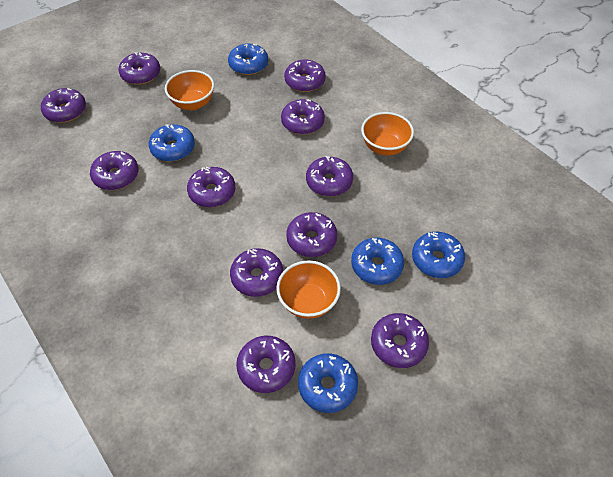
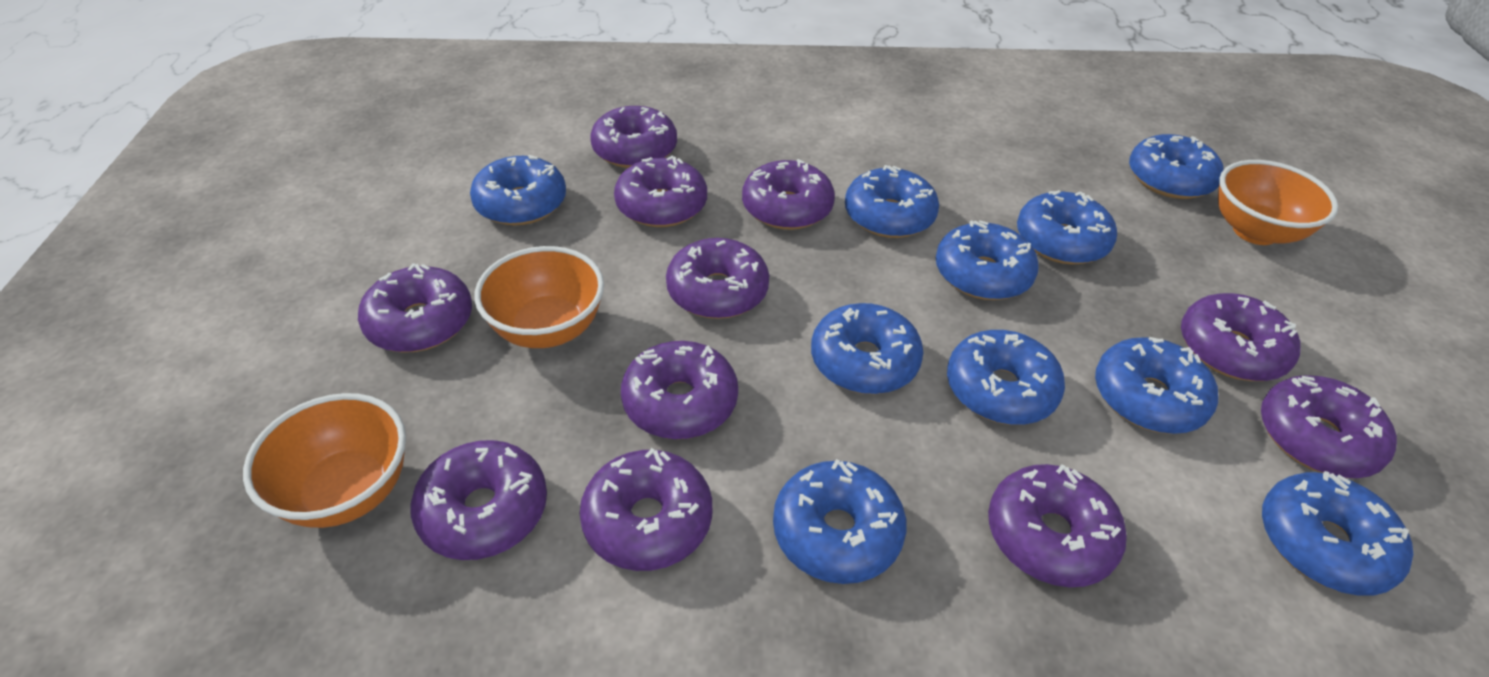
blue donut: 5 -> 10

